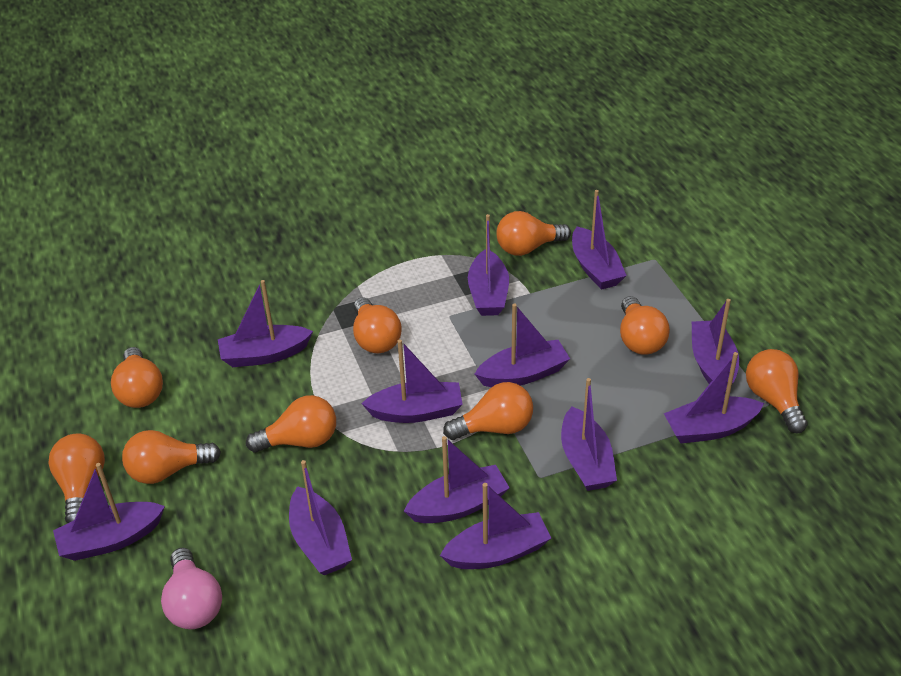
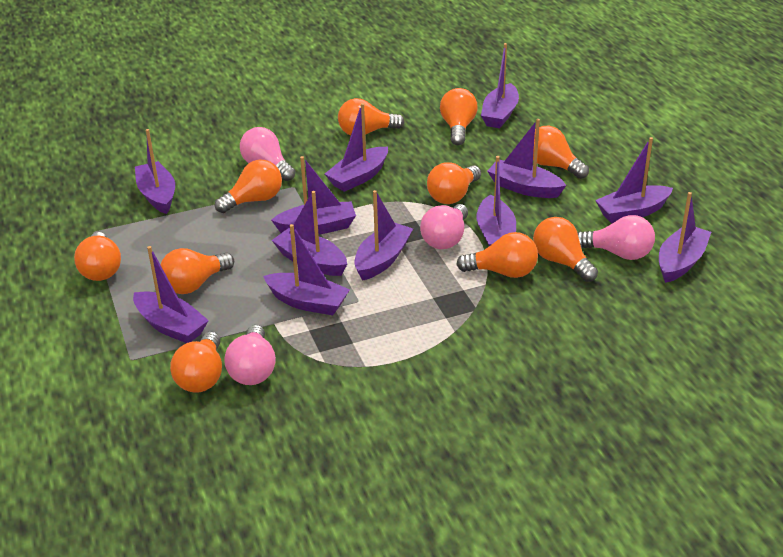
orange light bulb: 9 -> 10
pink light bulb: 1 -> 4

